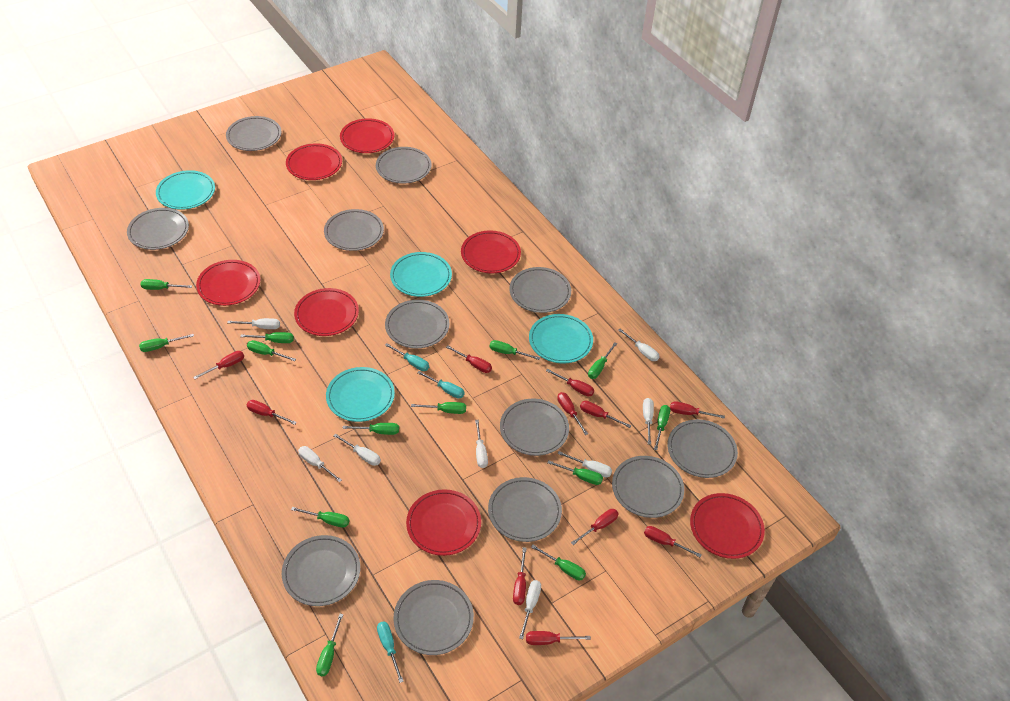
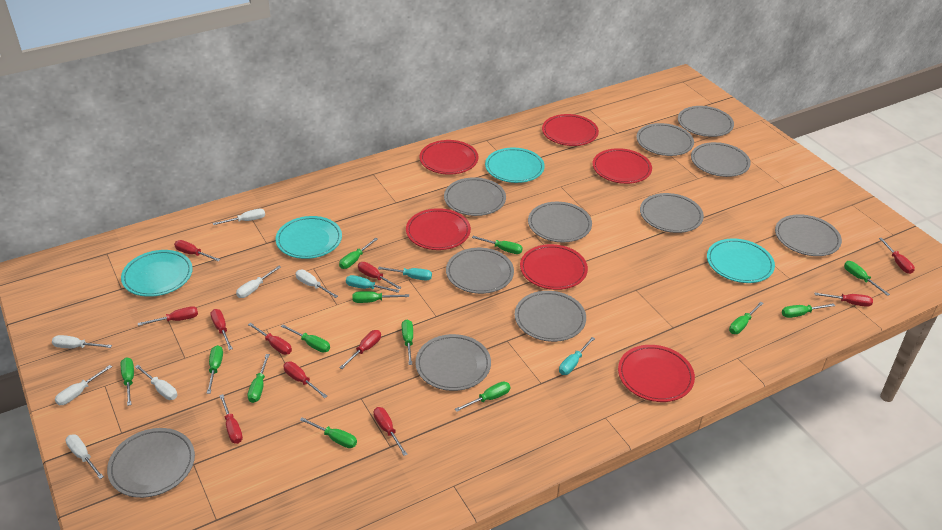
grey plate: 12 -> 11
red plate: 7 -> 6
white screwdriver: 8 -> 7

